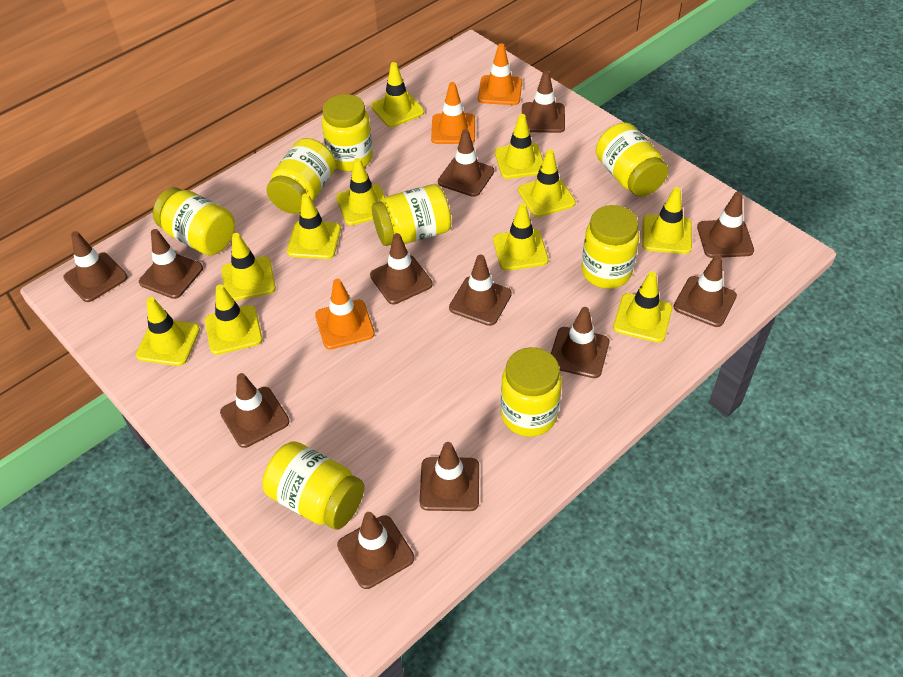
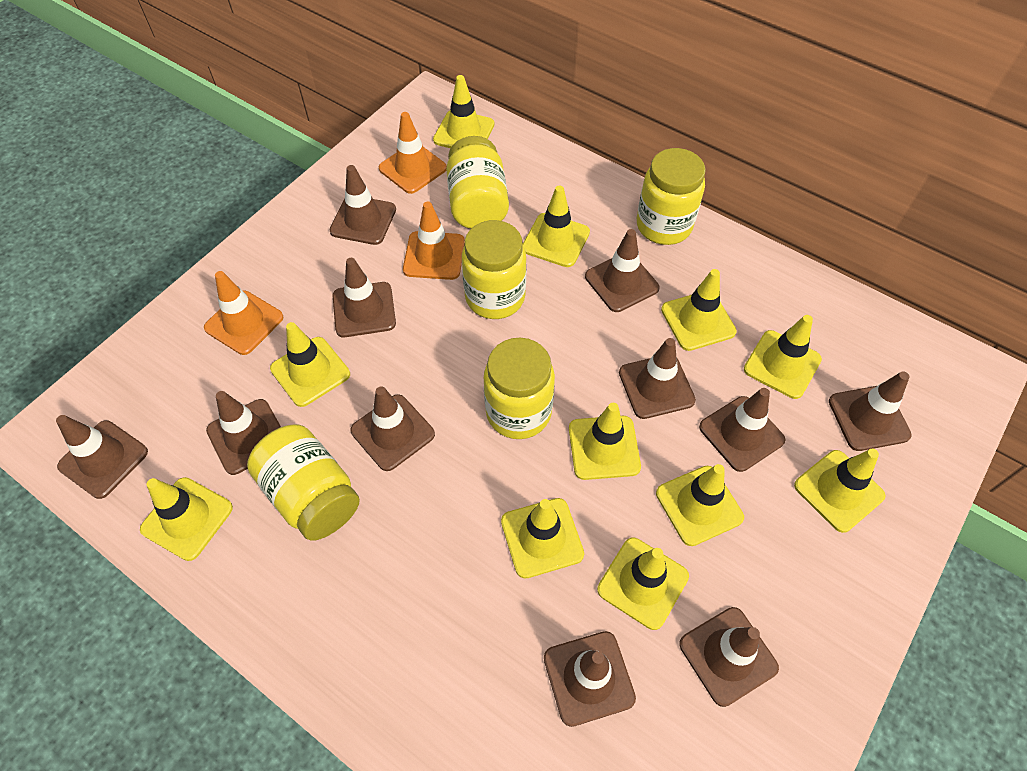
brown traffic cone: 12 -> 11
yellow jar: 8 -> 5

